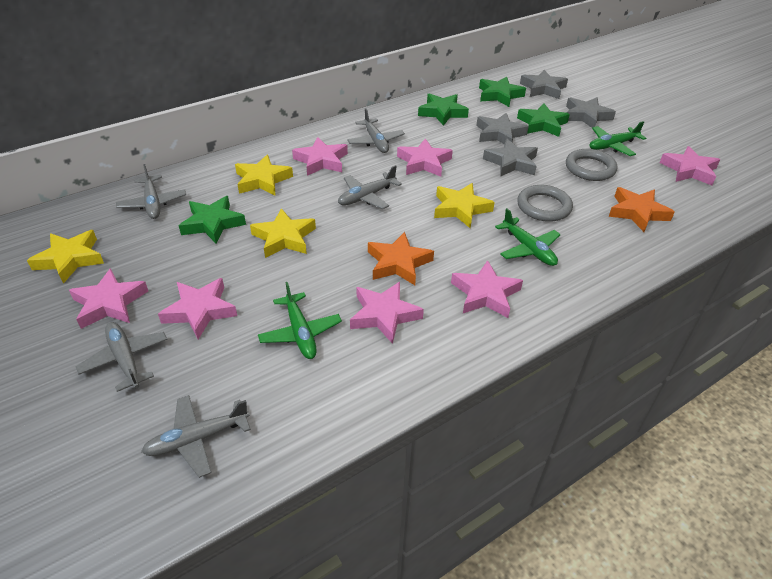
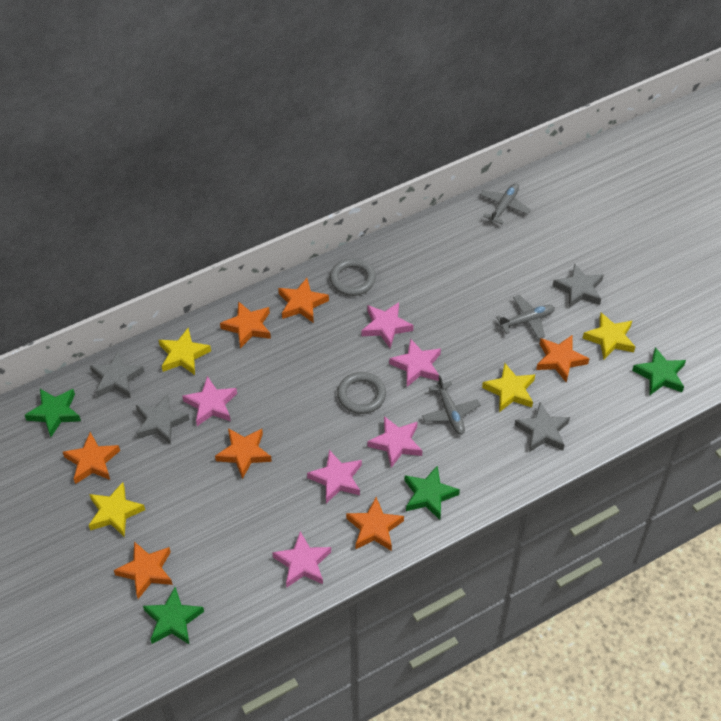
green plane: 3 -> 0
grey plane: 5 -> 3
orange star: 2 -> 7
pink star: 7 -> 6

